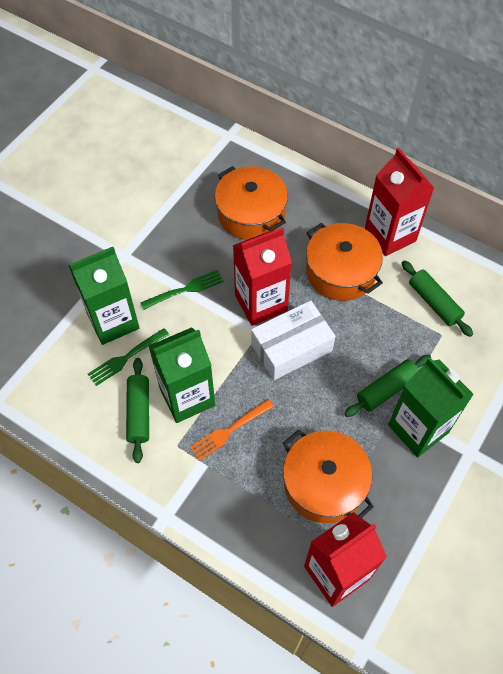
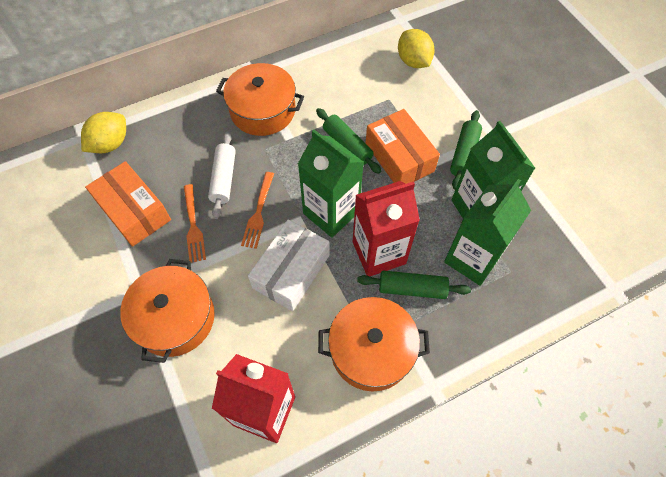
green fork: 2 -> 0
orange box: 0 -> 2
orange fork: 1 -> 2
red carton: 3 -> 2
white rolling pin: 0 -> 1
yellow lemon: 0 -> 2

